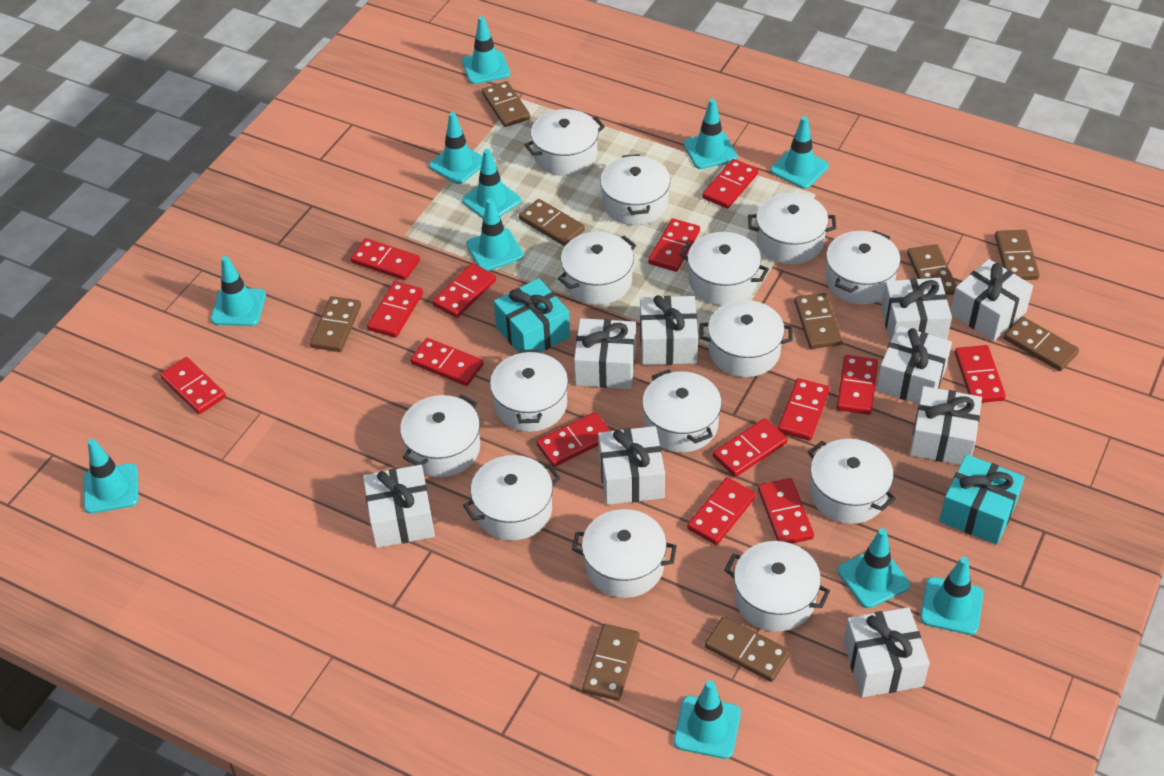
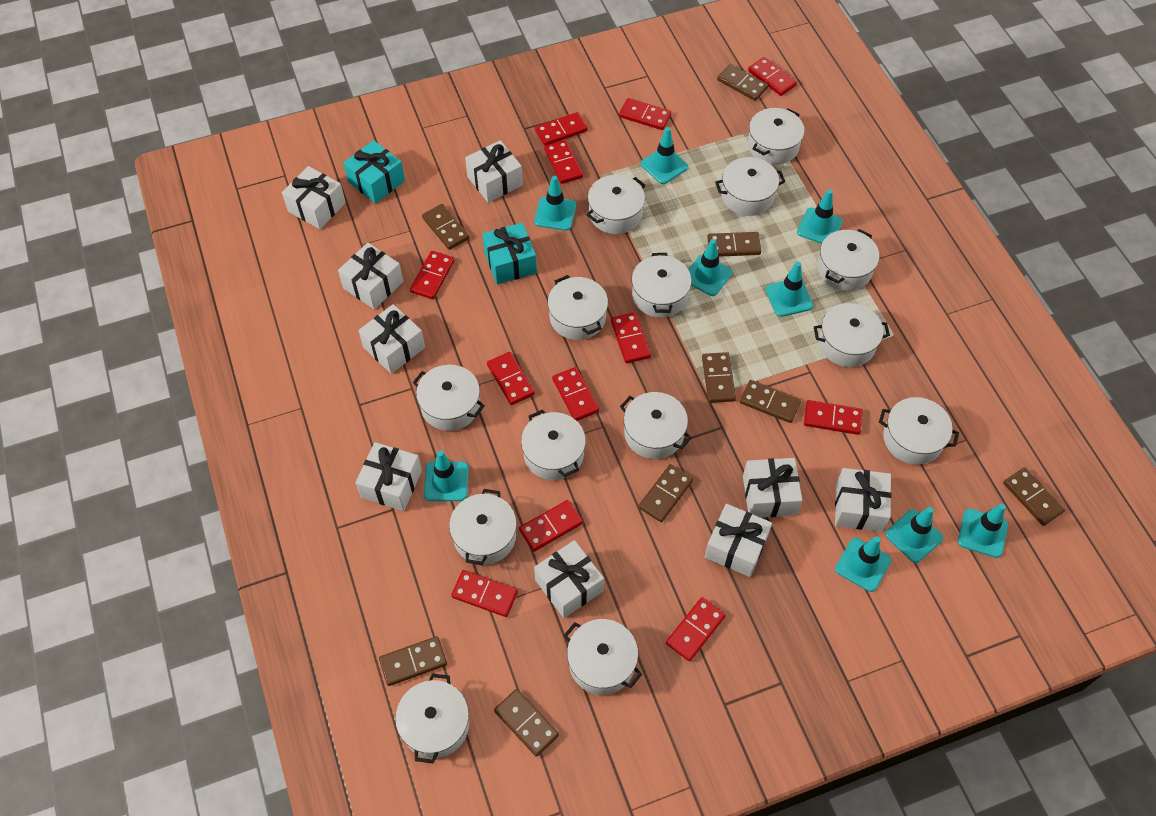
red domino: 14 -> 12
turquoise traffic cone: 11 -> 9

